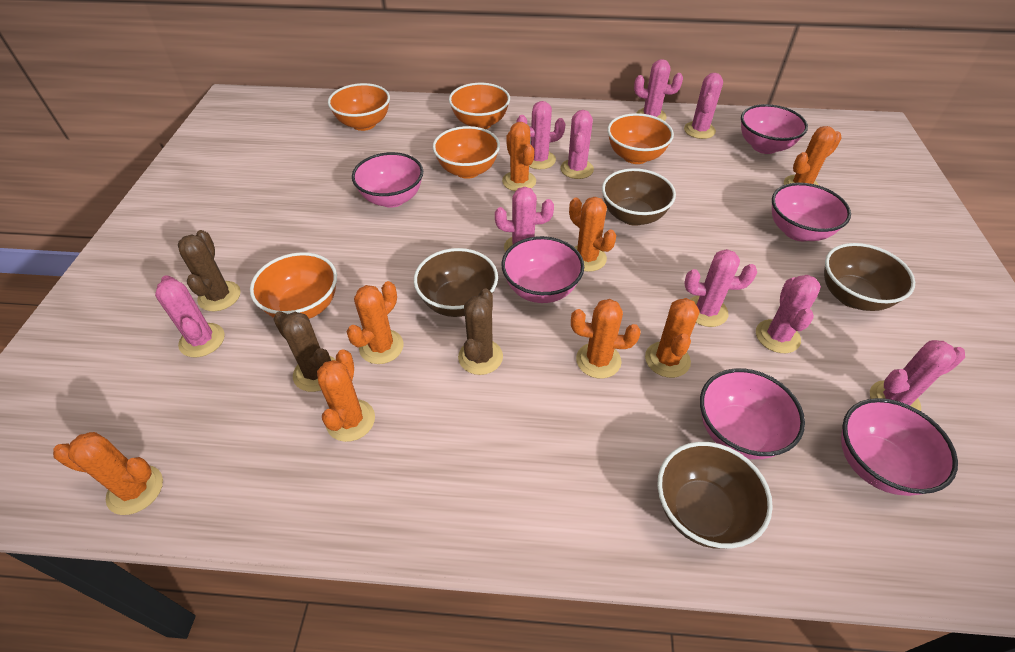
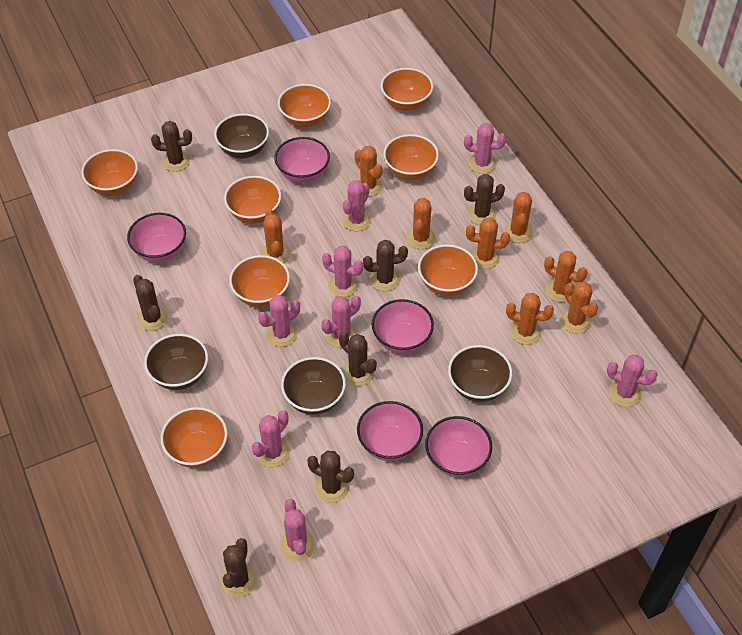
brown cactus: 3 -> 7
orange bowl: 5 -> 8
pink bowl: 6 -> 5
pink cactus: 9 -> 8

